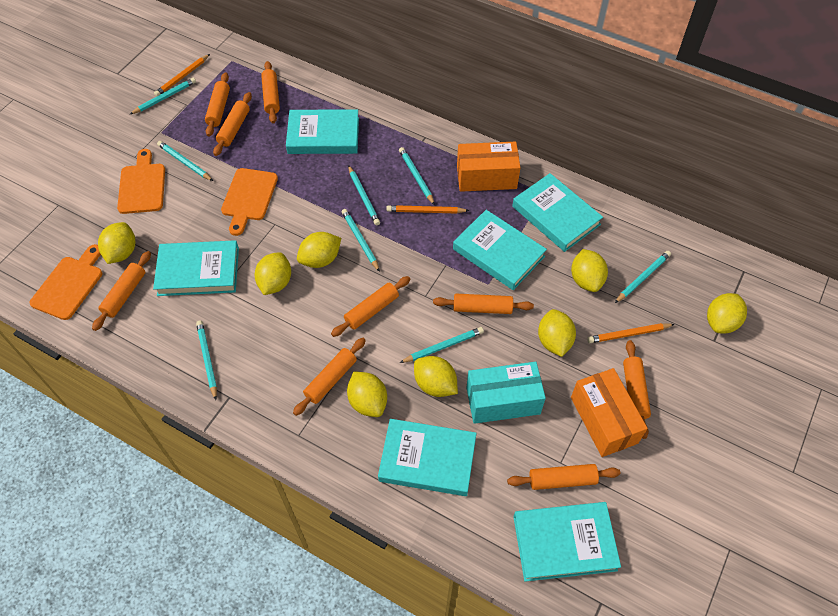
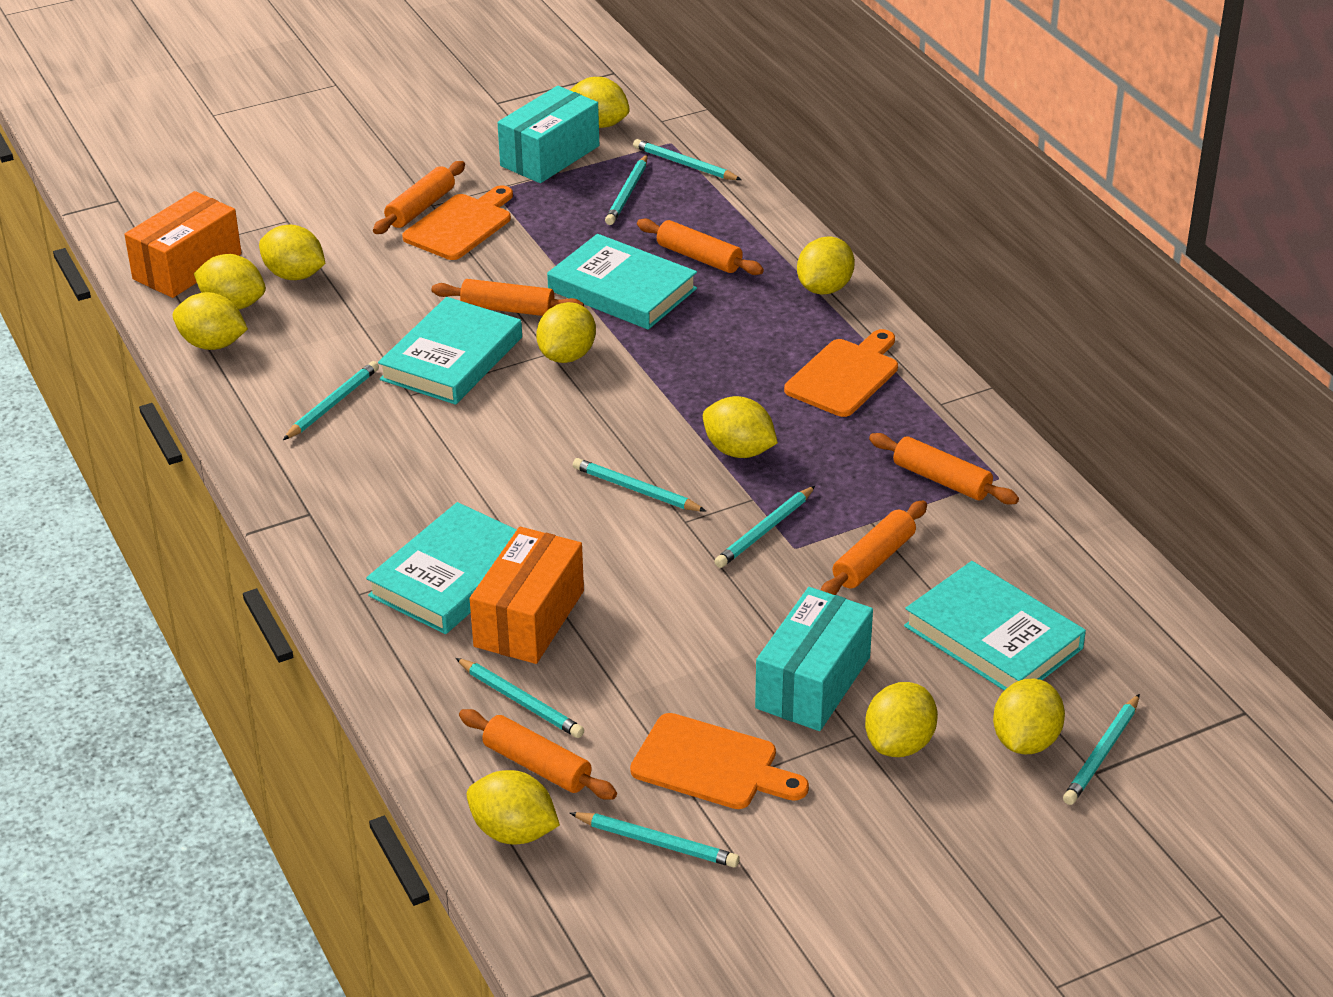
orange pencil: 3 -> 0
orange rolling pin: 9 -> 6
turquoise book: 6 -> 4
turquoise box: 1 -> 2
yellow lemon: 8 -> 10

